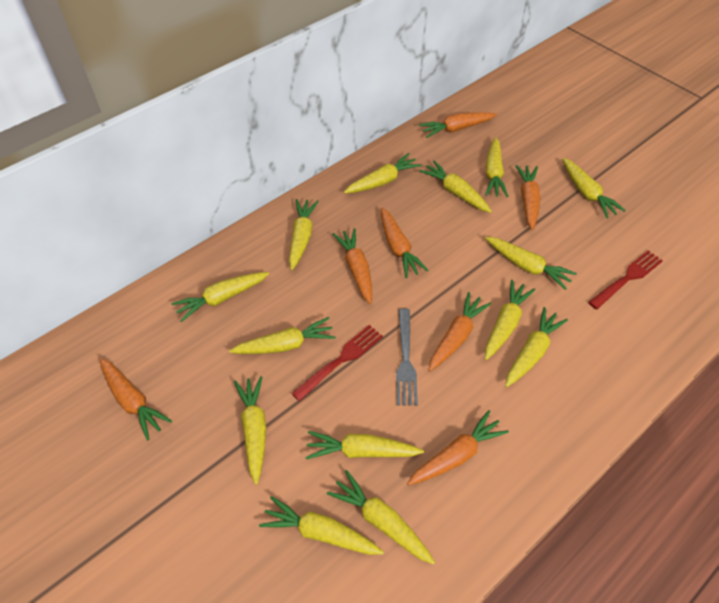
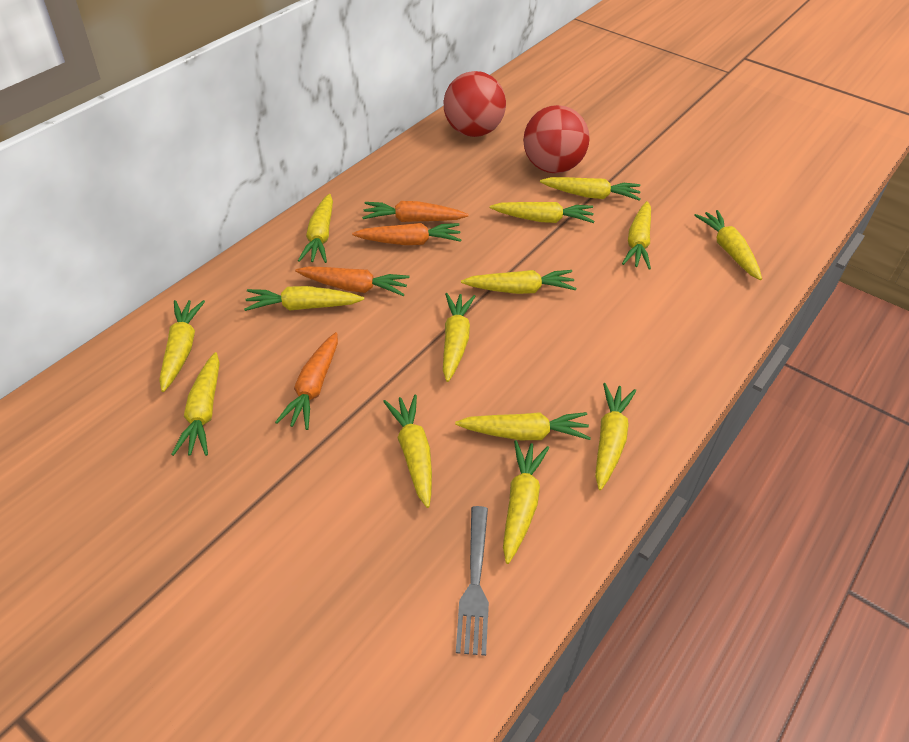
orange carrot: 7 -> 4
red ball: 0 -> 2
red fork: 2 -> 0

